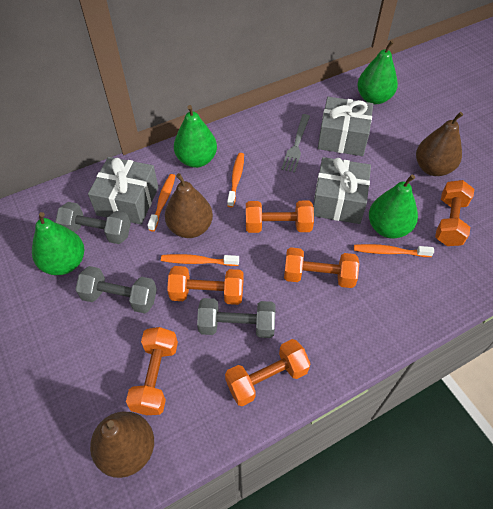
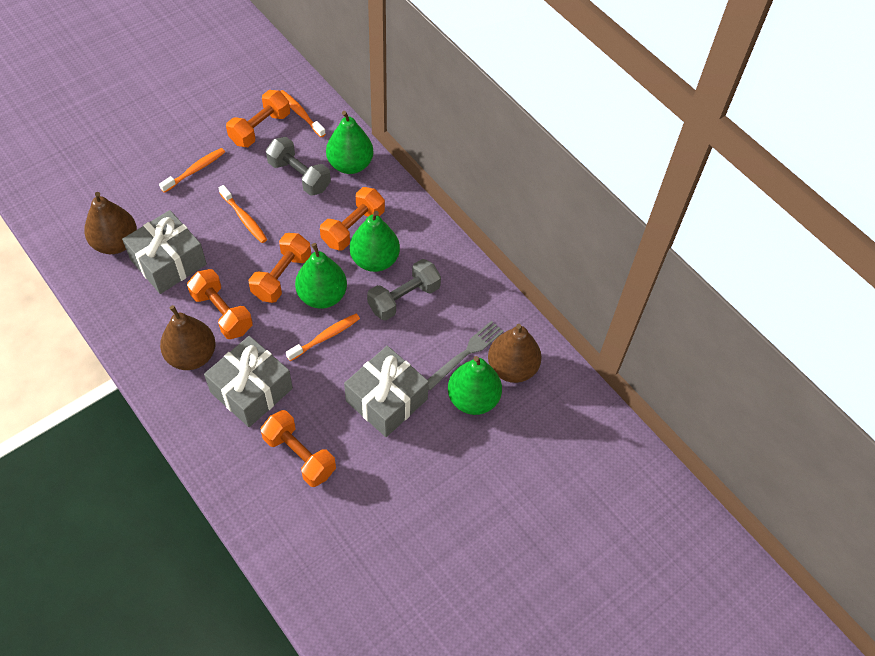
grey dumbbell: 3 -> 2
orange dumbbell: 6 -> 5

